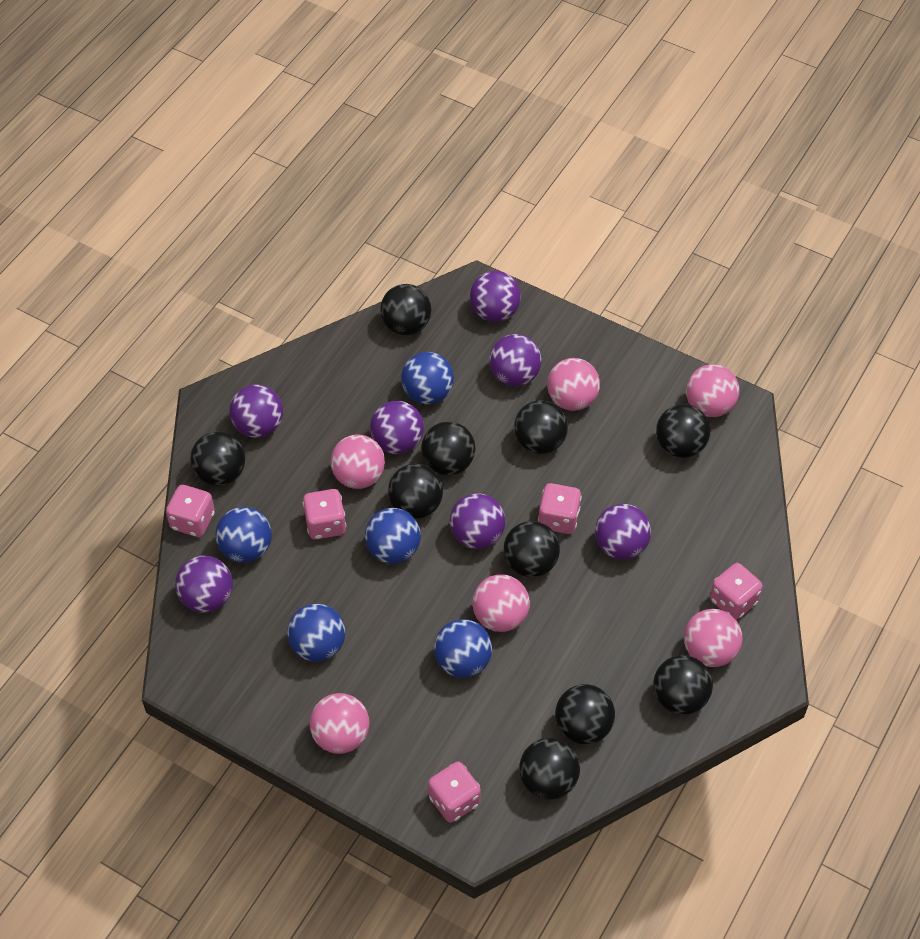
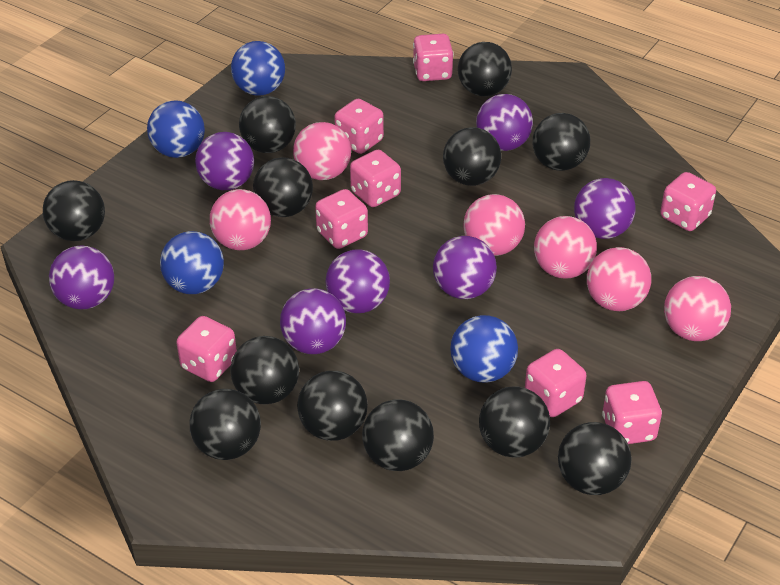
black ball: 10 -> 12
blue ball: 5 -> 4
pink dice: 5 -> 8

